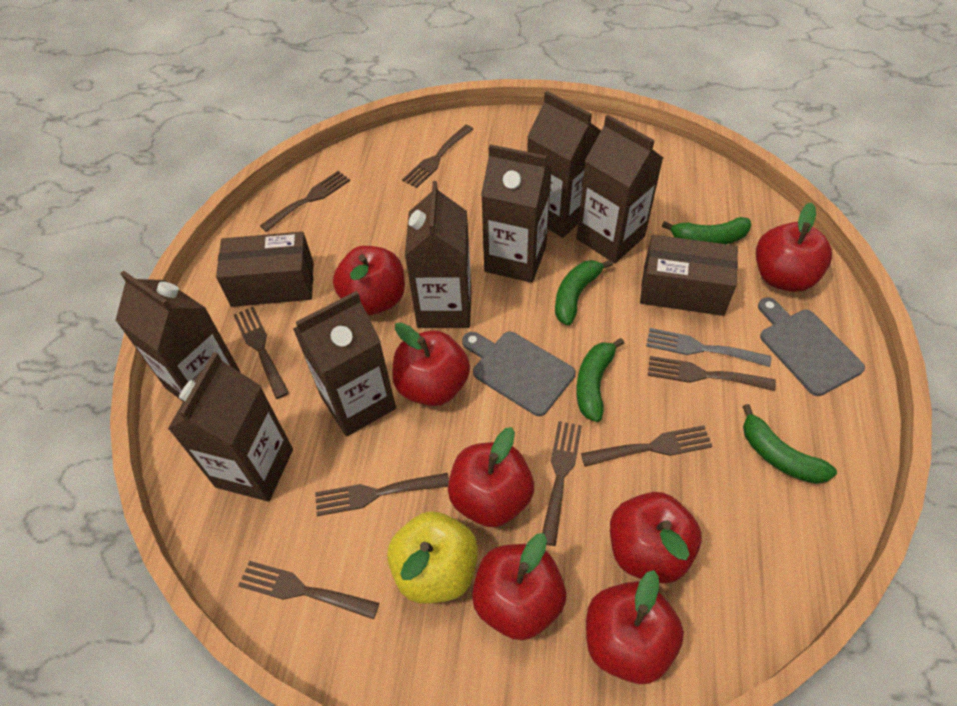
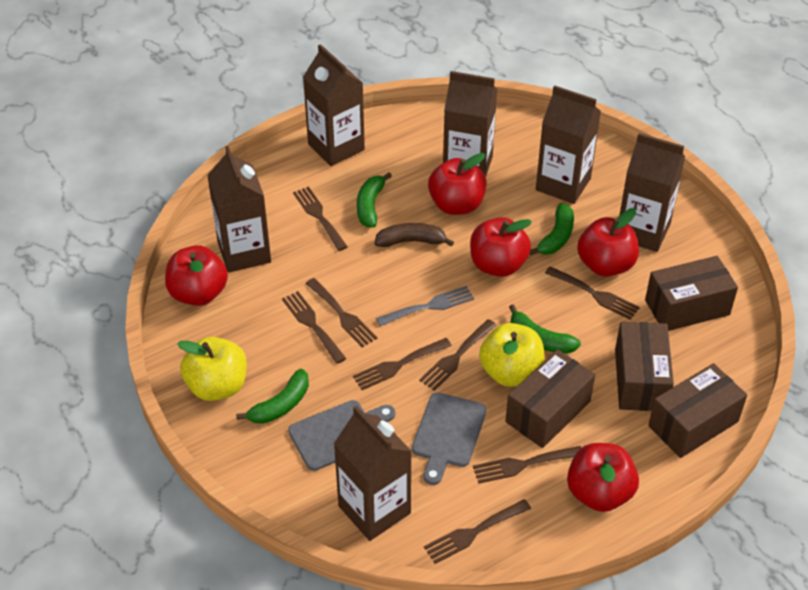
brown banana: 0 -> 1
brown box: 2 -> 4
brown carton: 7 -> 6
red apple: 7 -> 5
yellow apple: 1 -> 2

